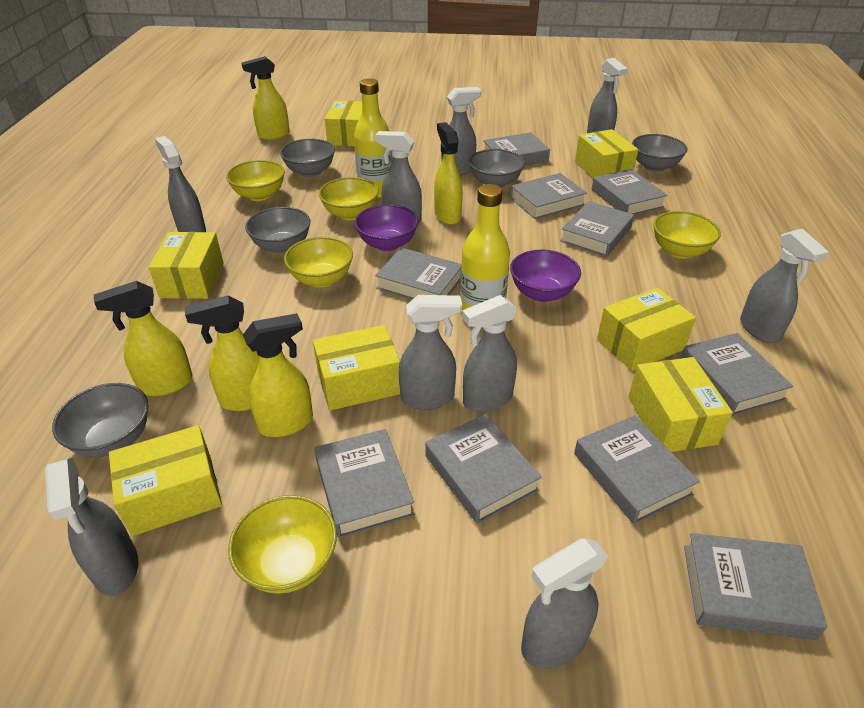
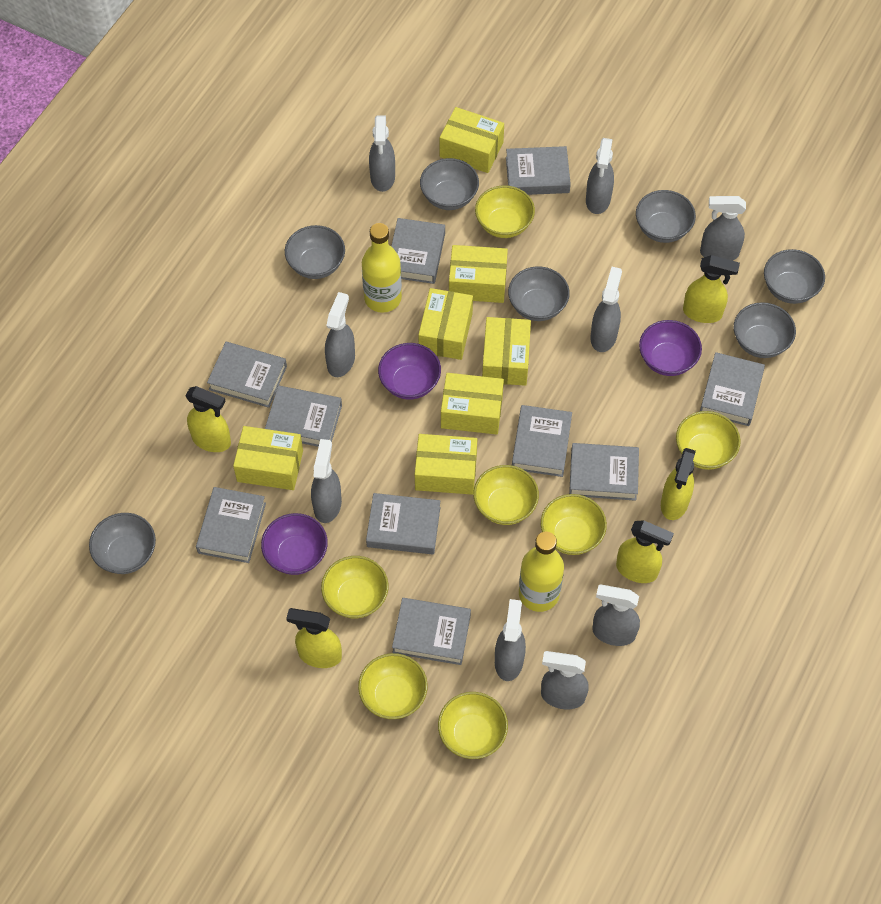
grey bowl: 5 -> 7
purple bowl: 2 -> 3
yellow bowl: 5 -> 7

